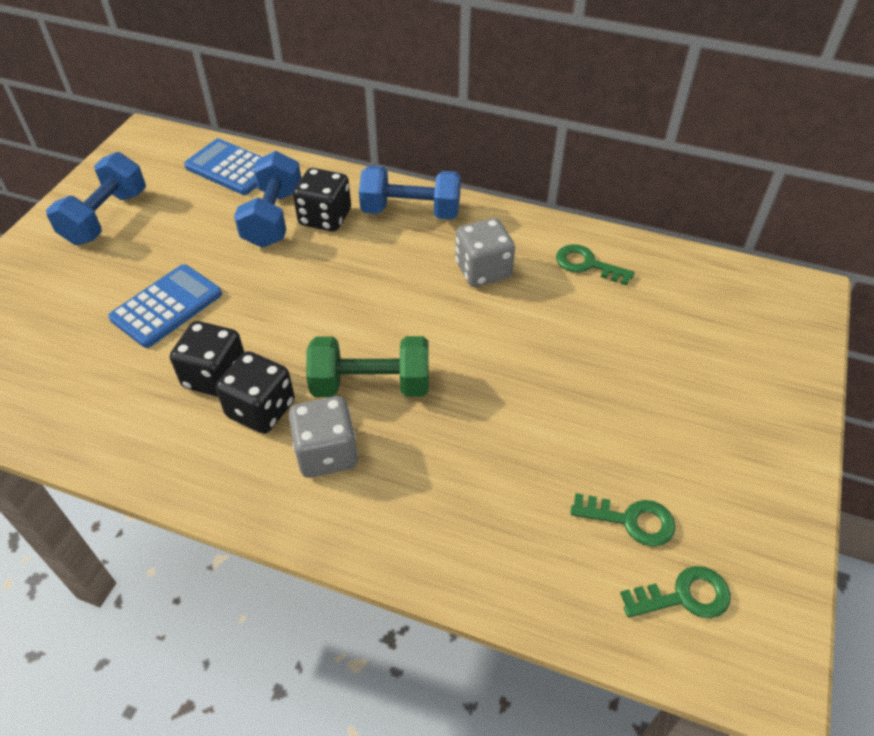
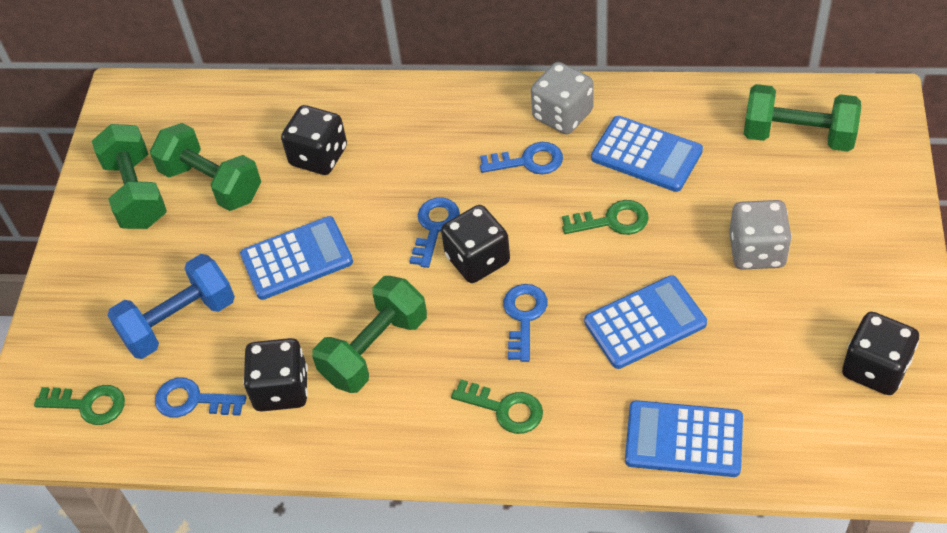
black dice: 3 -> 4
blue calculator: 2 -> 4
blue dumbbell: 3 -> 1
blue key: 0 -> 4
green dumbbell: 1 -> 4

